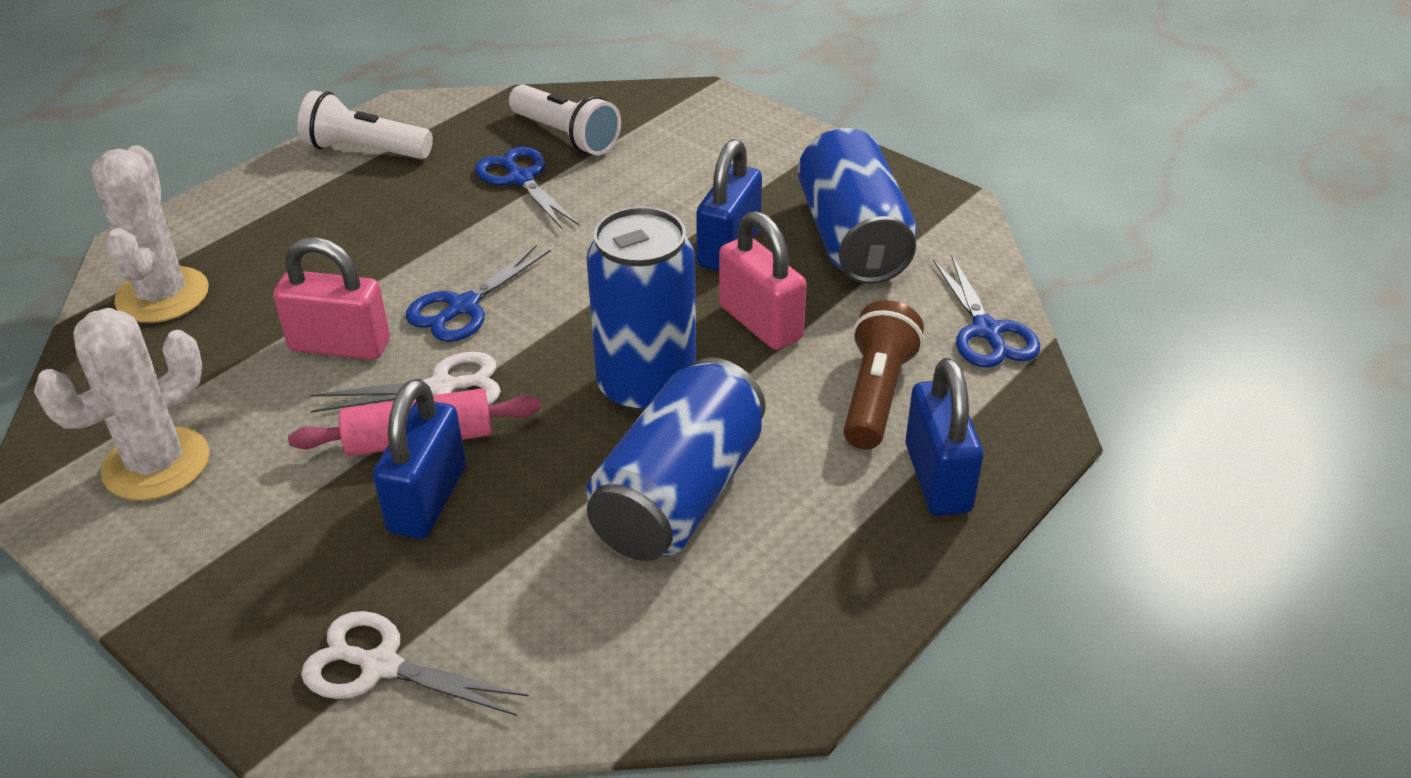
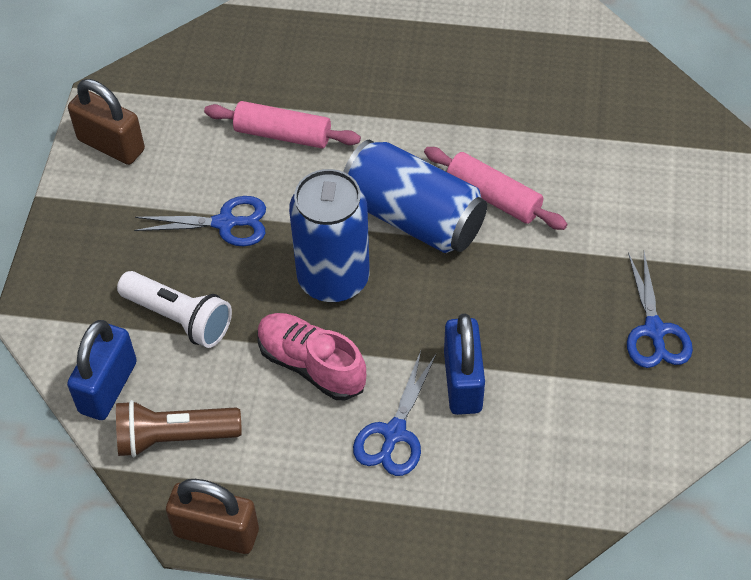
blue can: 3 -> 2
blue padlock: 3 -> 2
brown padlock: 0 -> 2
pink padlock: 2 -> 0
pink rolling pin: 1 -> 2
pink shoe: 0 -> 1
white cactus: 2 -> 0
white flashlight: 2 -> 1
white scissors: 2 -> 0

